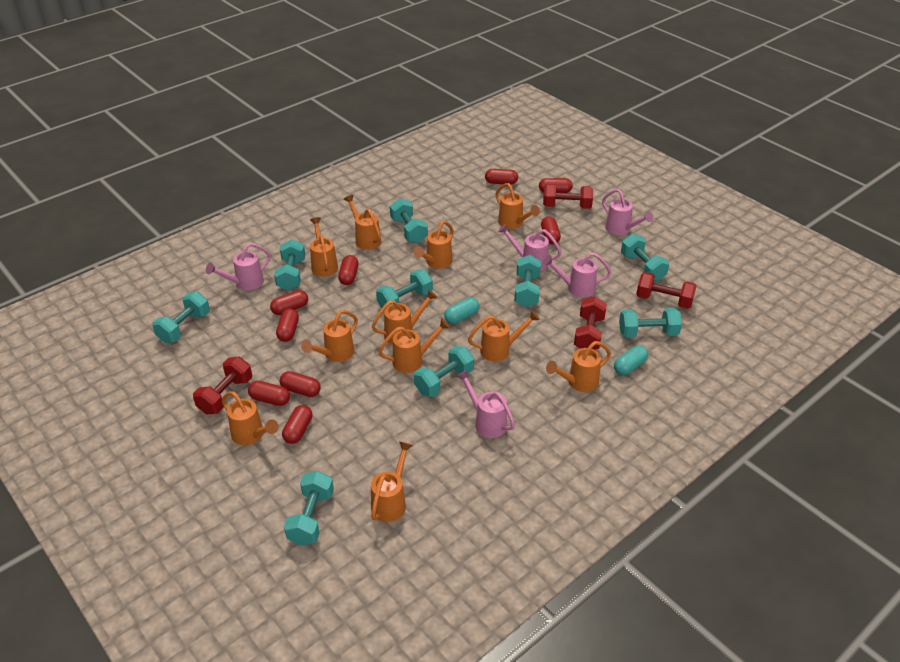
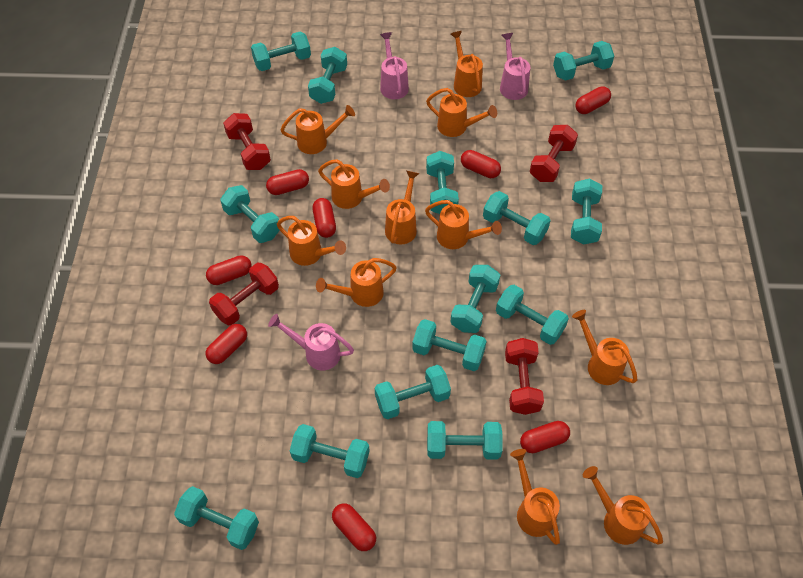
pink watering can: 5 -> 3
red capsule: 9 -> 8
turquoise capsule: 2 -> 0
turquoise dumbbell: 9 -> 14

